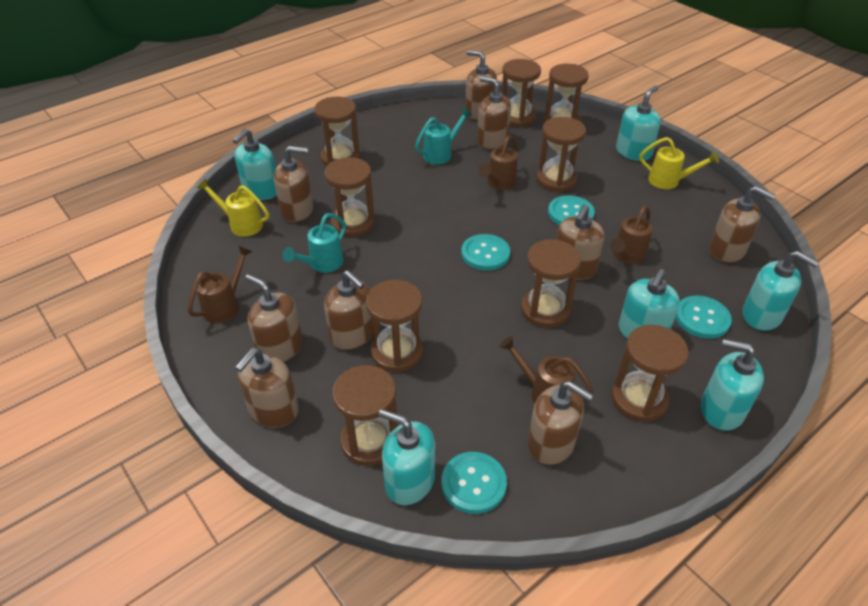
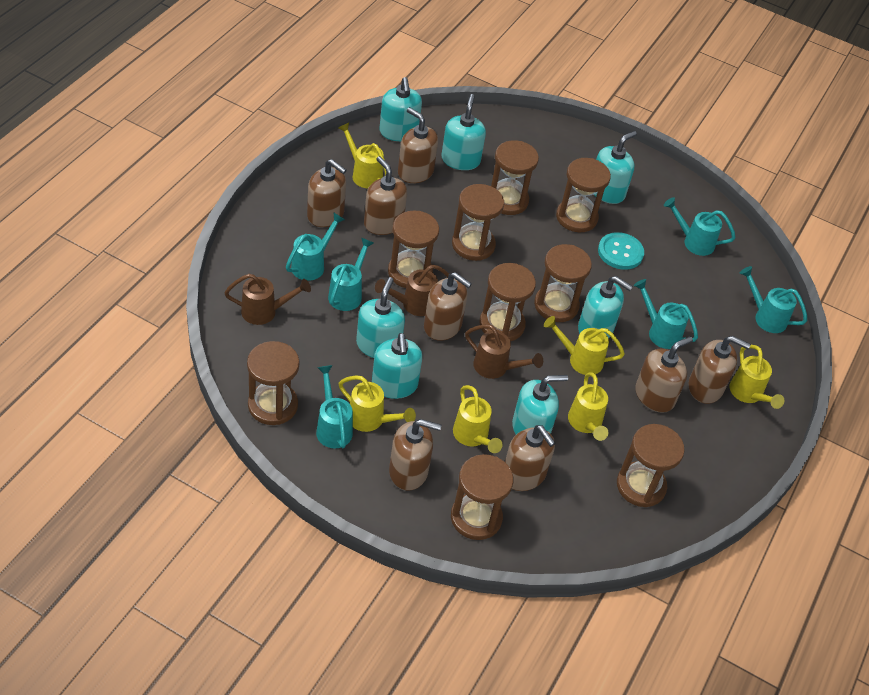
brown soap dispenser: 9 -> 8
brown watering can: 4 -> 3
turquoise button: 4 -> 1
turquoise soap dispenser: 6 -> 7
turquoise watering can: 2 -> 6
yellow watering can: 2 -> 6

